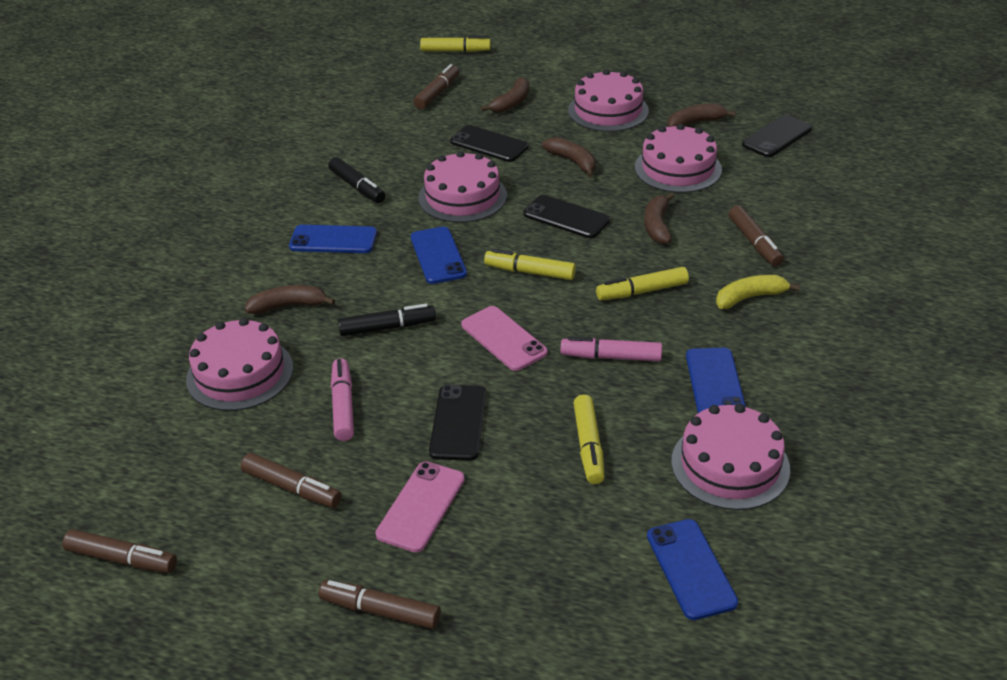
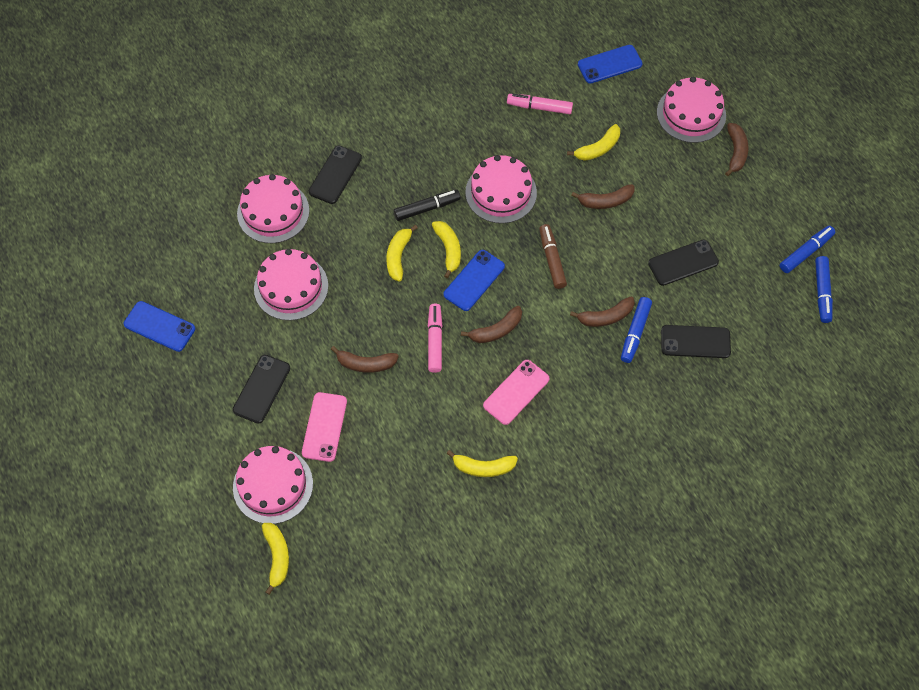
black marker: 2 -> 1
blue marker: 0 -> 3
blue phone: 4 -> 3
brown marker: 5 -> 1
yellow banana: 1 -> 5
yellow marker: 4 -> 0

